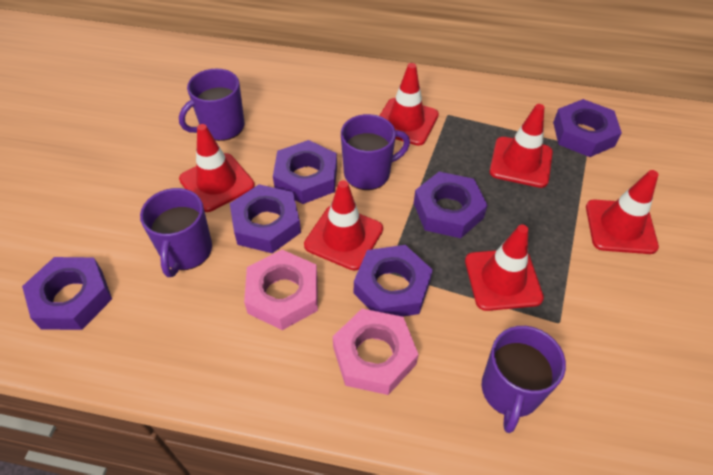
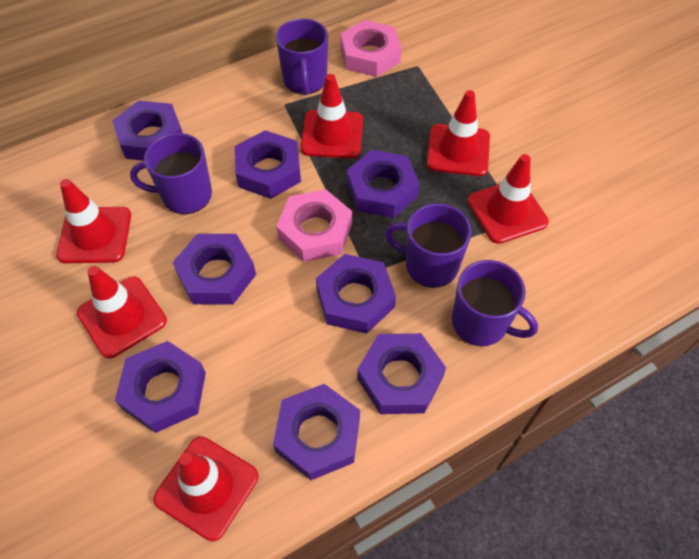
purple nut: 6 -> 8

